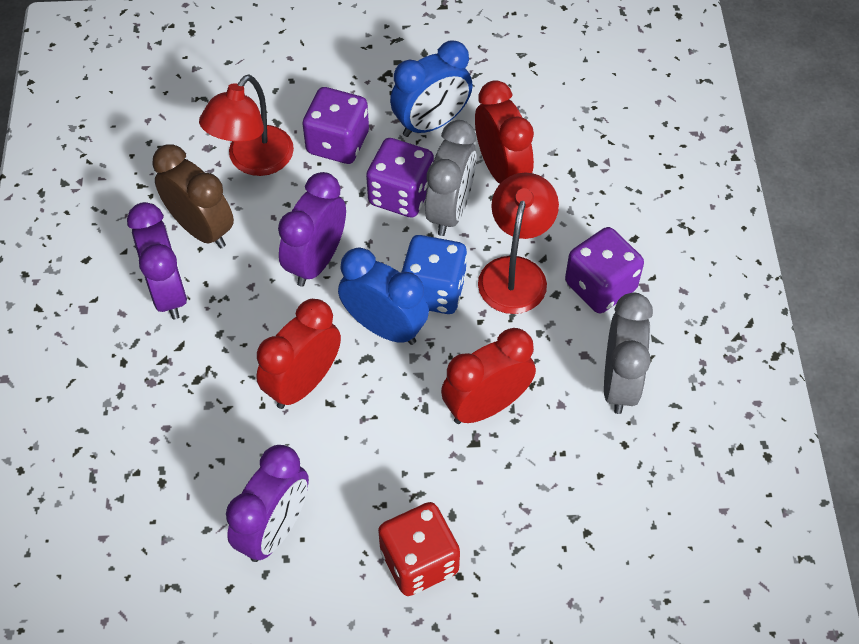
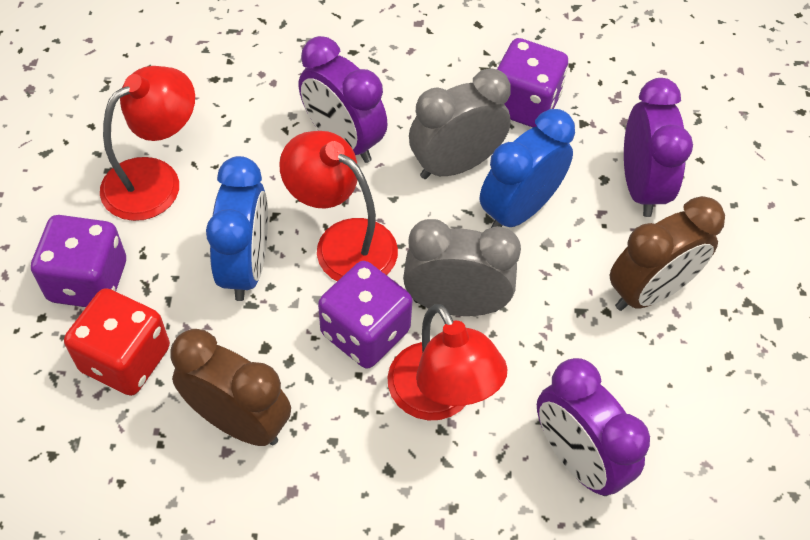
blue dice: 1 -> 0
brown clock: 1 -> 2
red clock: 3 -> 0
red lamp: 2 -> 3

